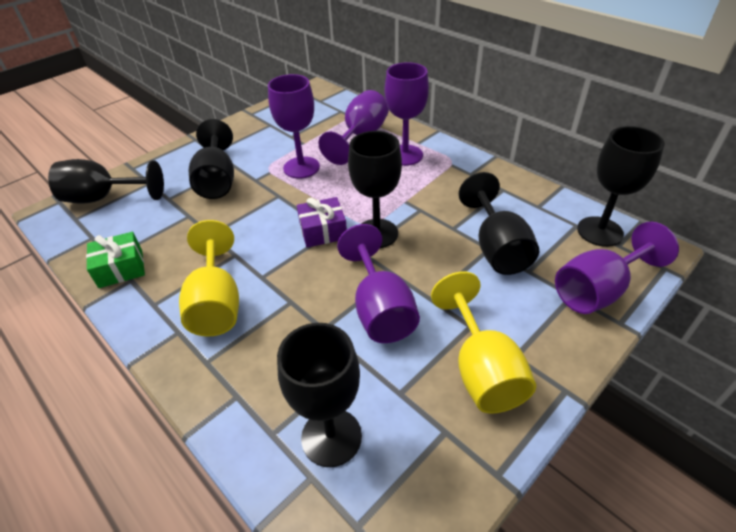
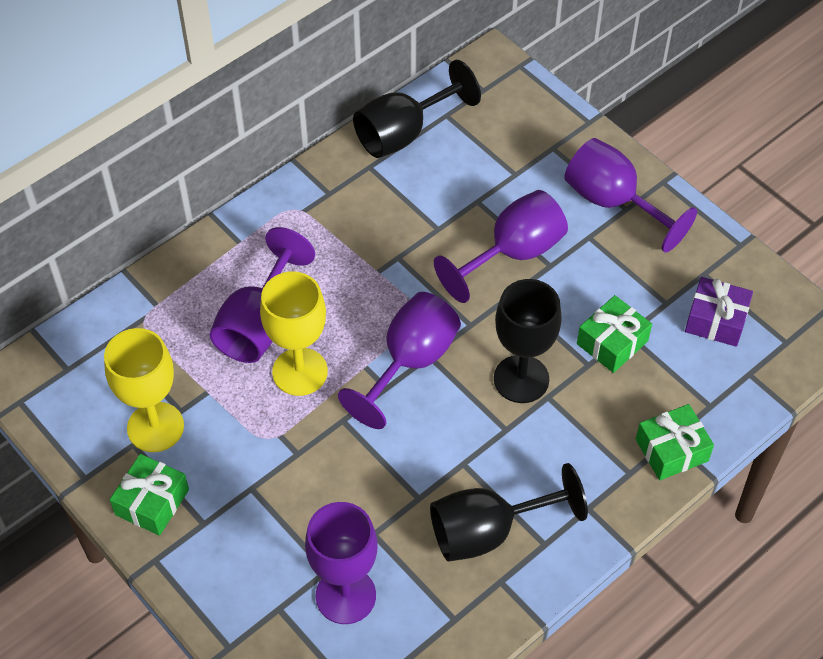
black goblet: 6 -> 3
green gift: 1 -> 3

